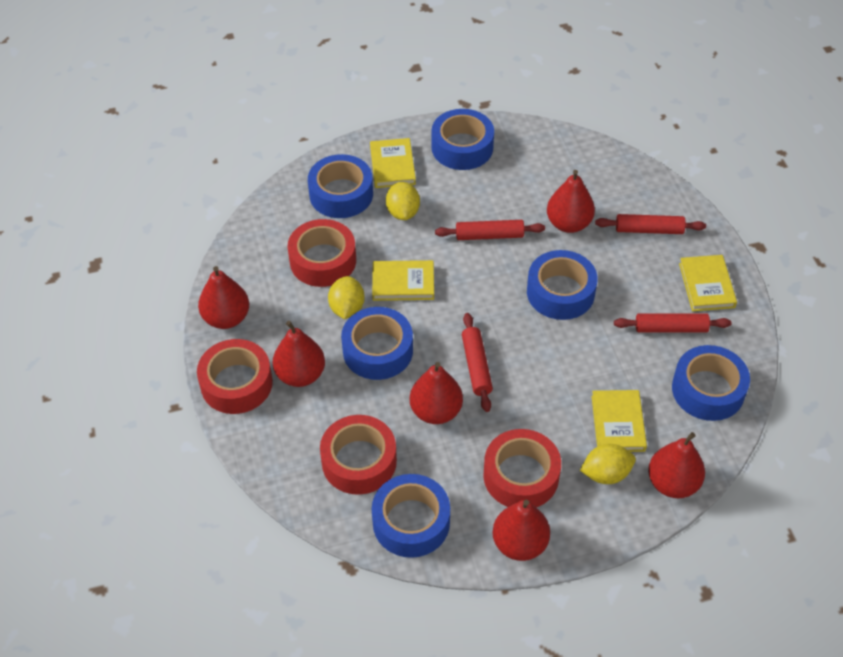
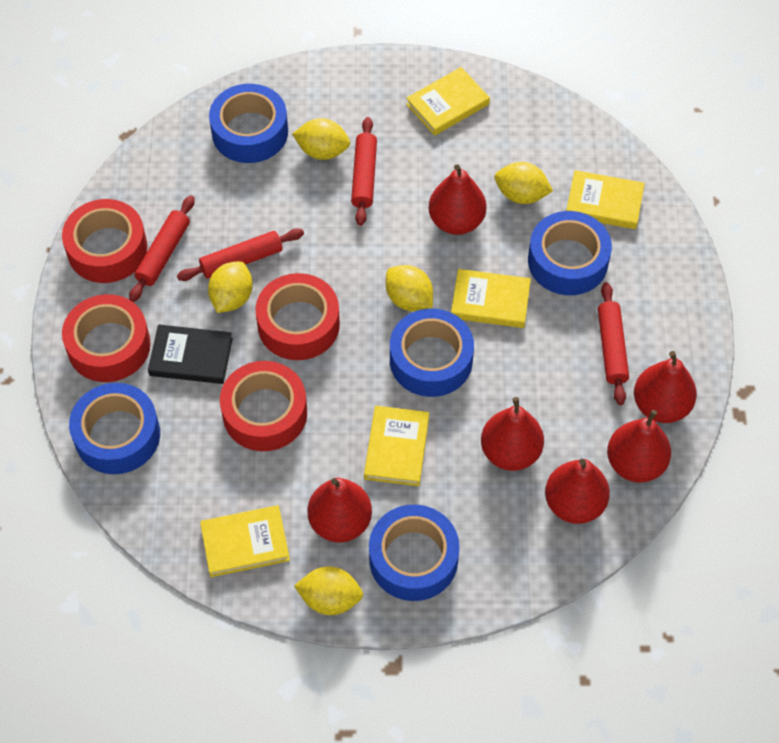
black book: 0 -> 1
blue tape: 6 -> 5
yellow book: 4 -> 5
yellow lemon: 3 -> 5

